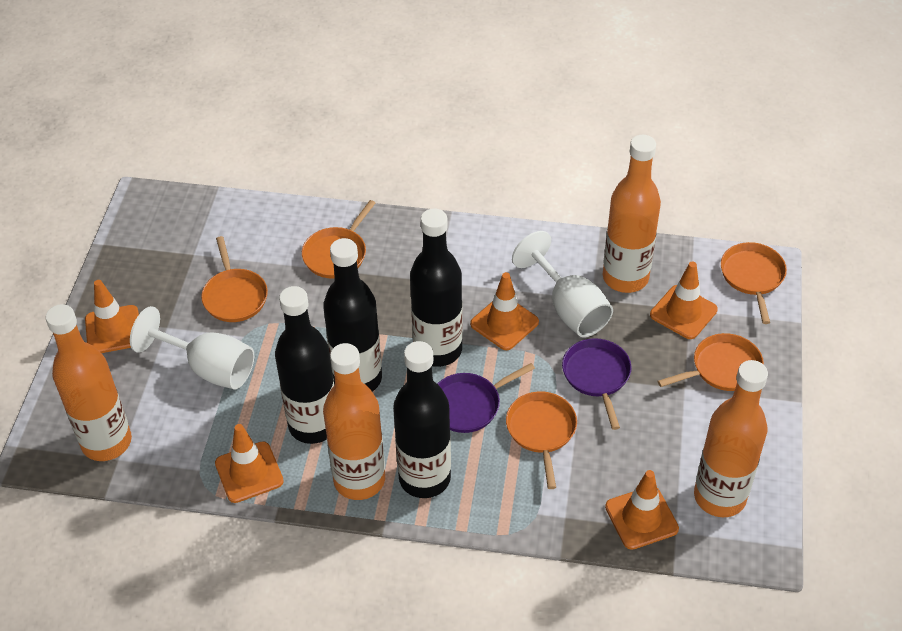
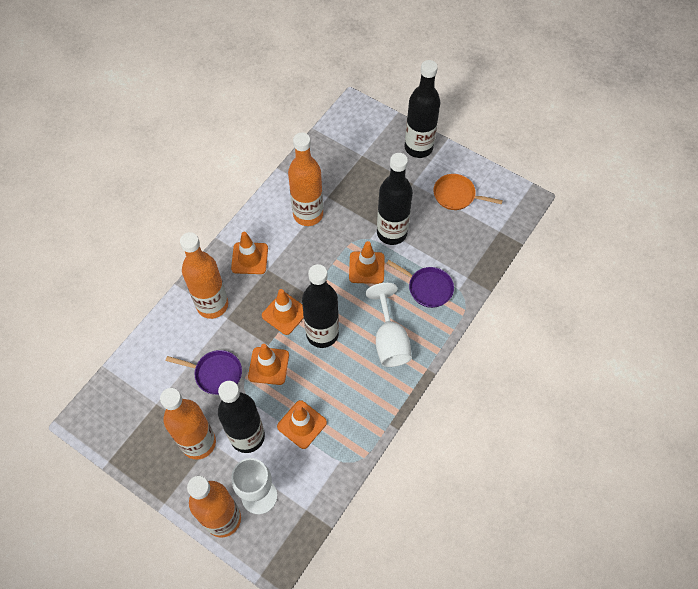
orange pan: 5 -> 1

